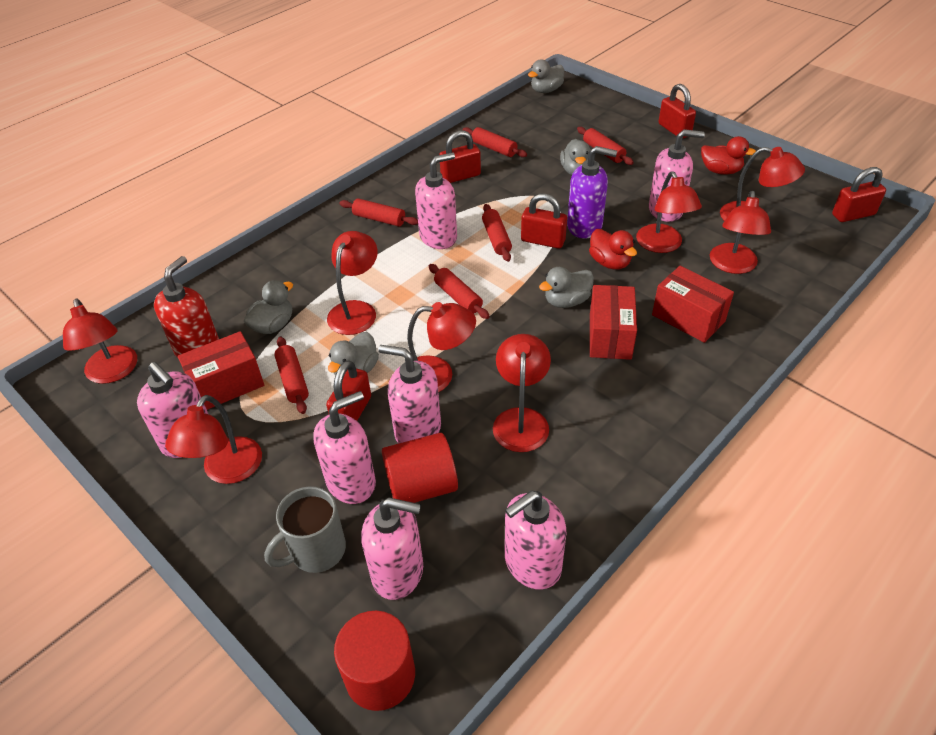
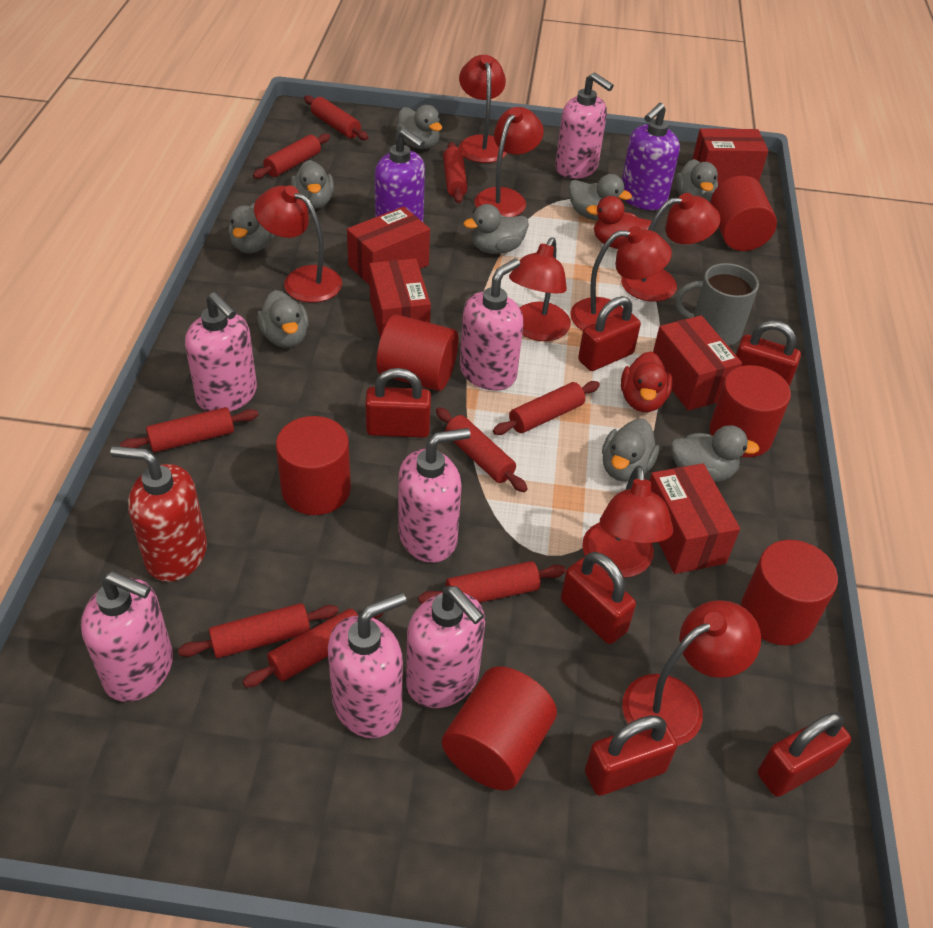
grey duck: 5 -> 9
purple soap dispenser: 1 -> 2
red box: 3 -> 5
red cylinder: 2 -> 6
red padlock: 5 -> 6
red rolling pin: 6 -> 9

